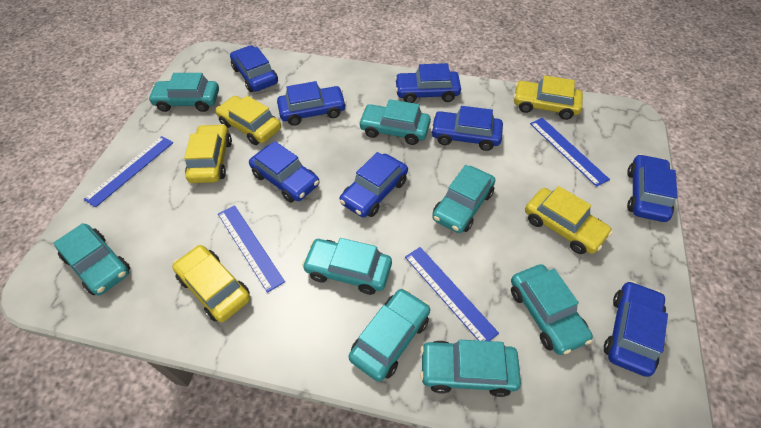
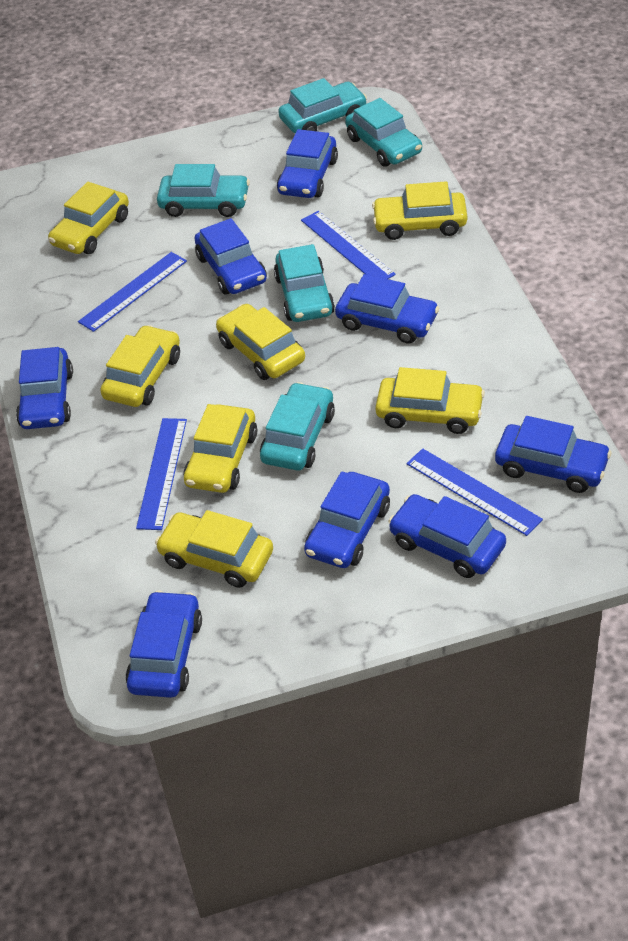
turquoise car: 8 -> 5
yellow car: 5 -> 7

